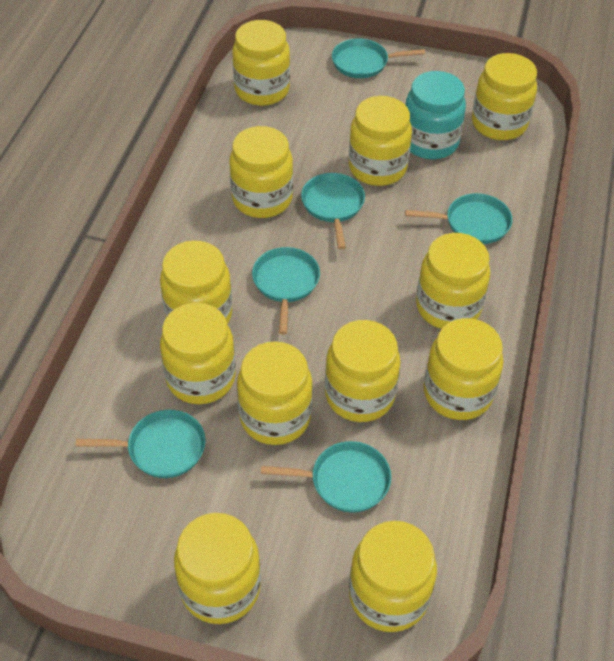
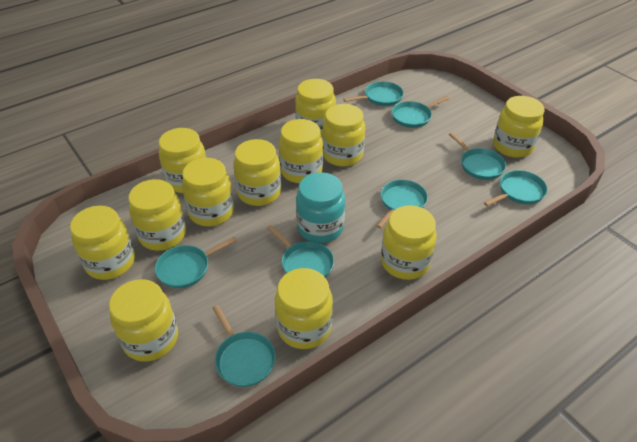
turquoise pan: 6 -> 8

